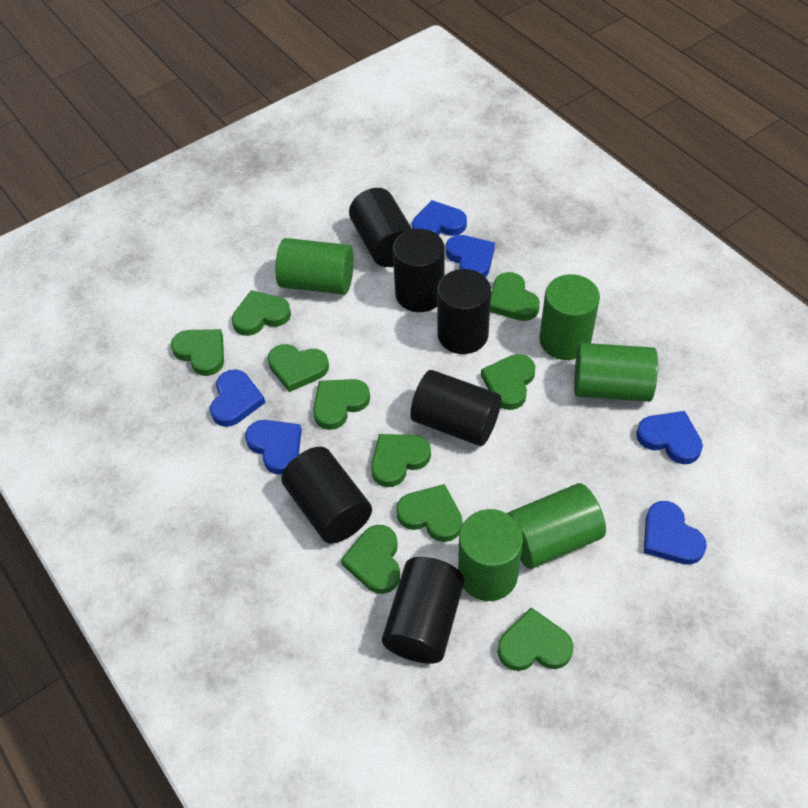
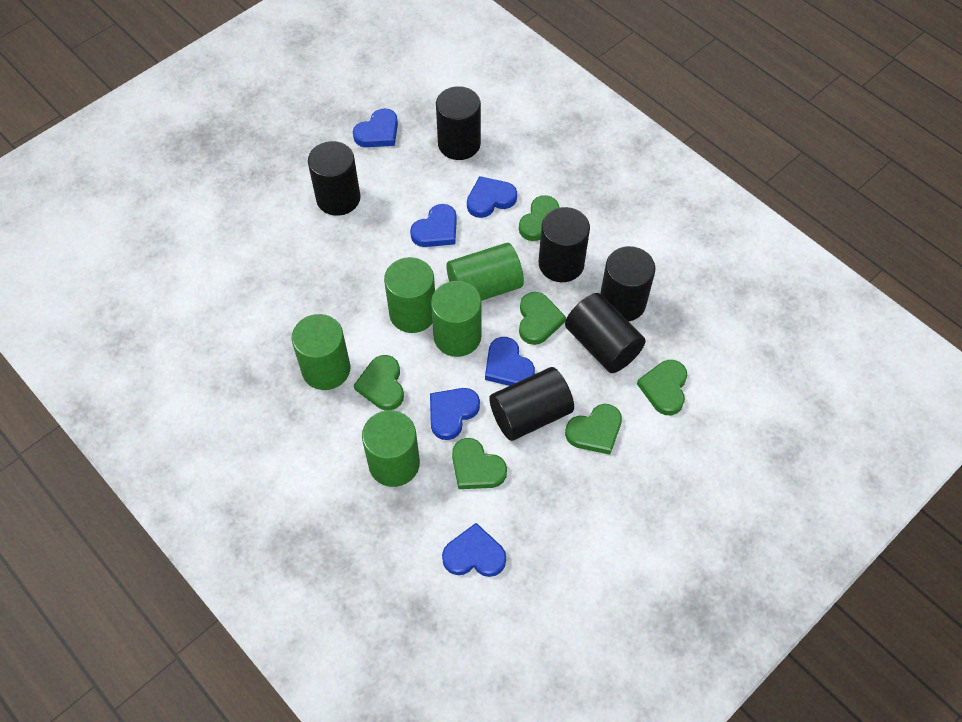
green heart: 10 -> 6

